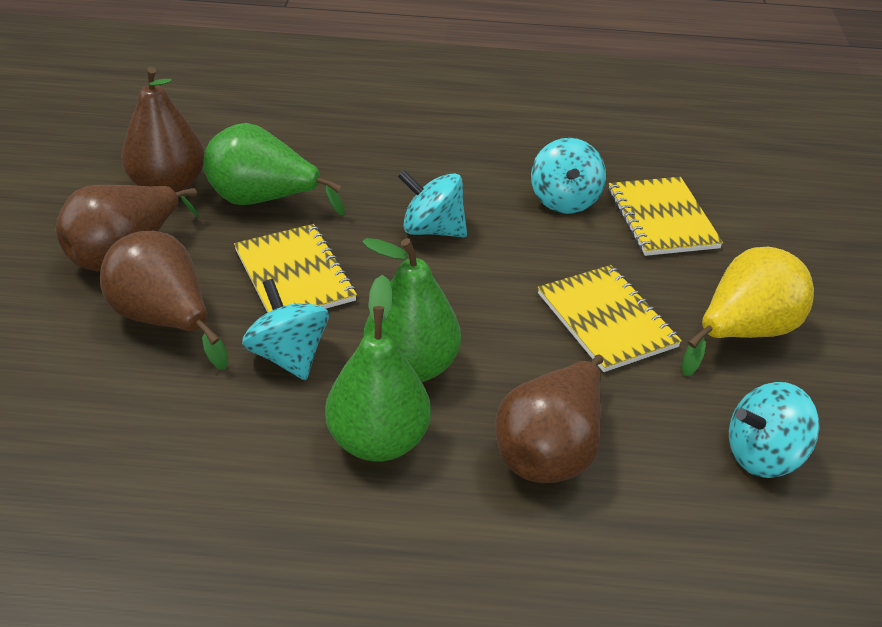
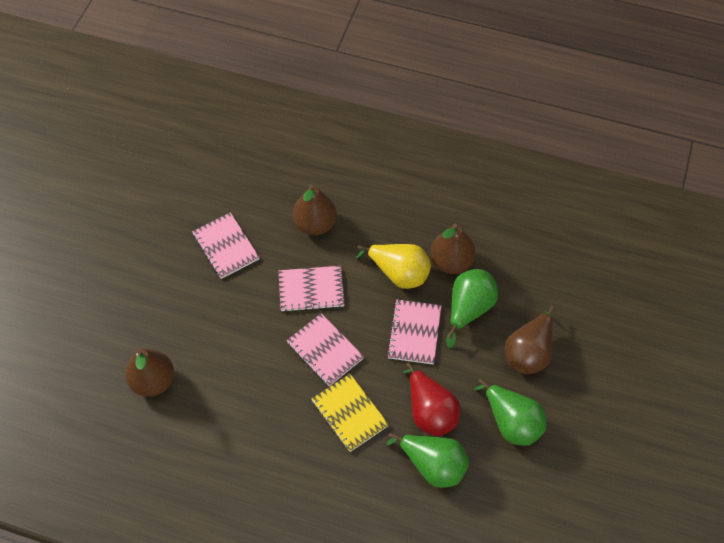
pink notebook: 0 -> 4
red pear: 0 -> 1
turquoise spinning top: 4 -> 0
yellow notebook: 3 -> 1

